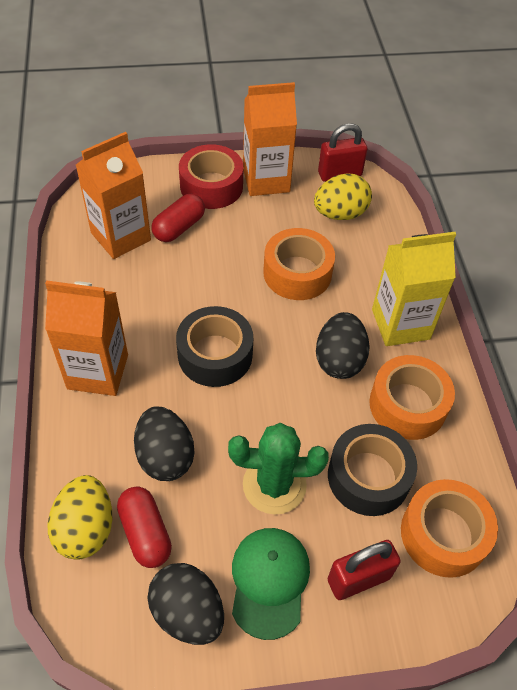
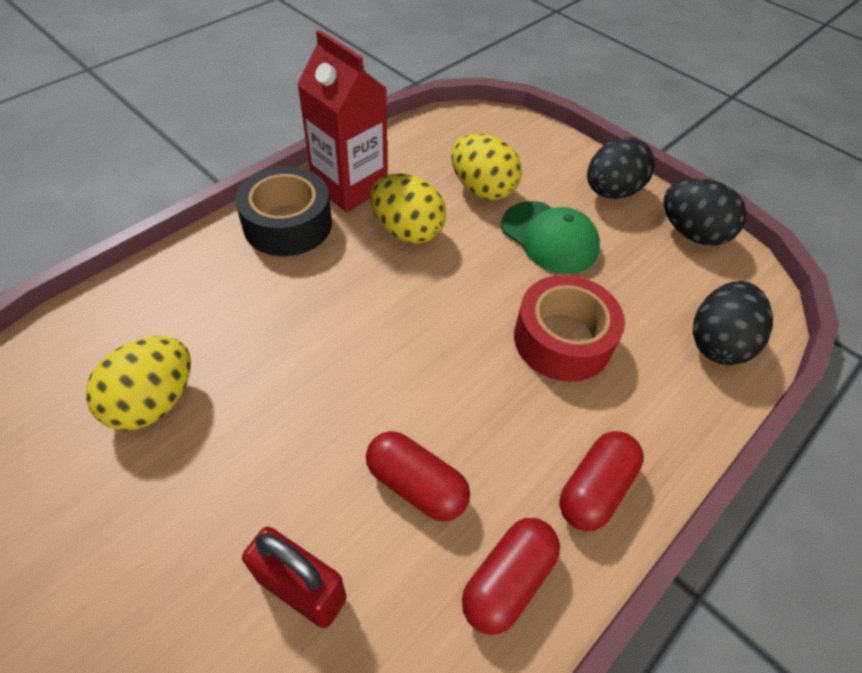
black tape: 2 -> 1
green cactus: 1 -> 0
orange carton: 3 -> 0
orange tape: 3 -> 0
red capsule: 2 -> 3
red carton: 0 -> 1
red padlock: 2 -> 1
yellow carton: 1 -> 0
yellow egg: 2 -> 3

